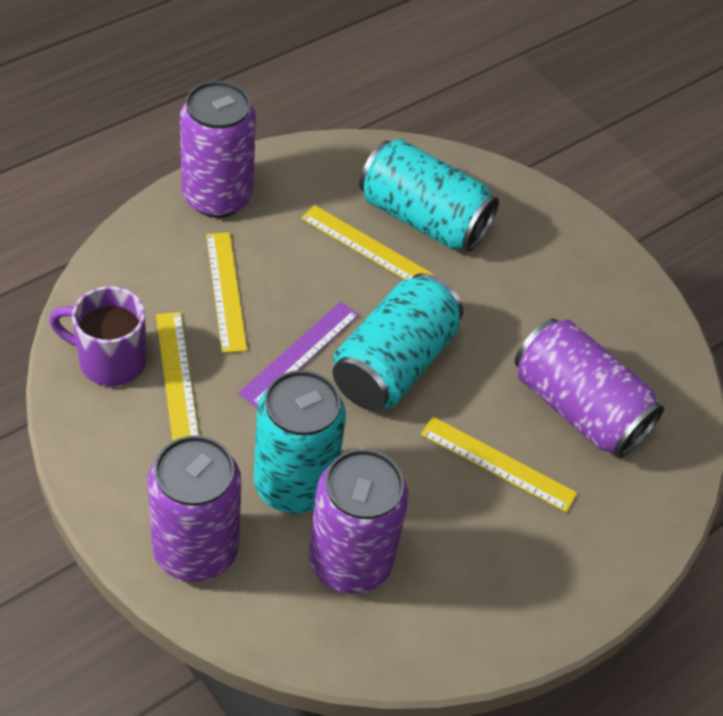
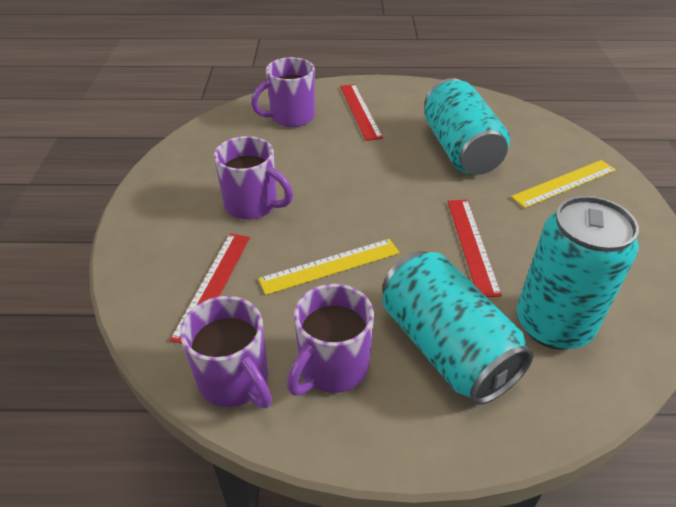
purple can: 4 -> 0
purple mug: 1 -> 4
purple ruler: 1 -> 0
red ruler: 0 -> 3
yellow ruler: 4 -> 2

